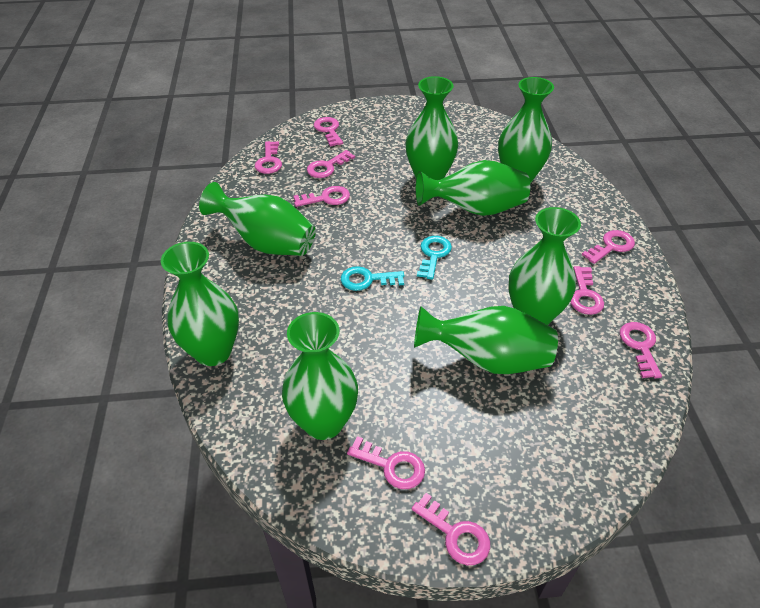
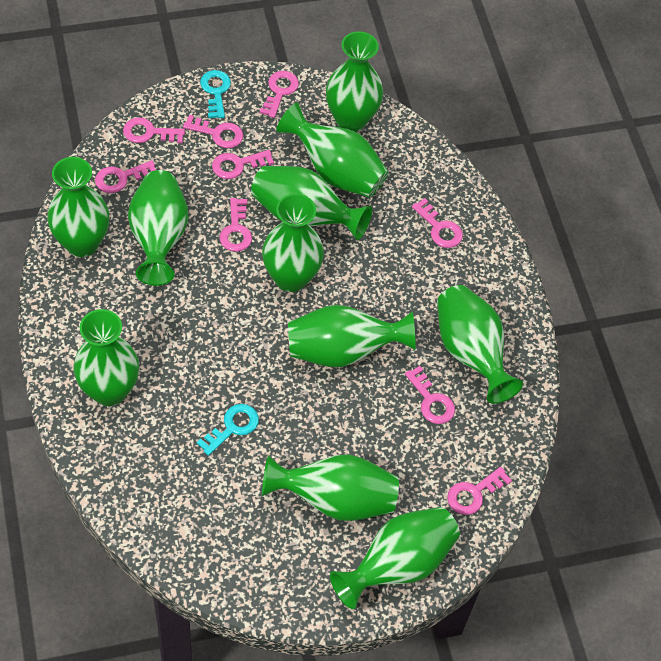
green vase: 8 -> 11

